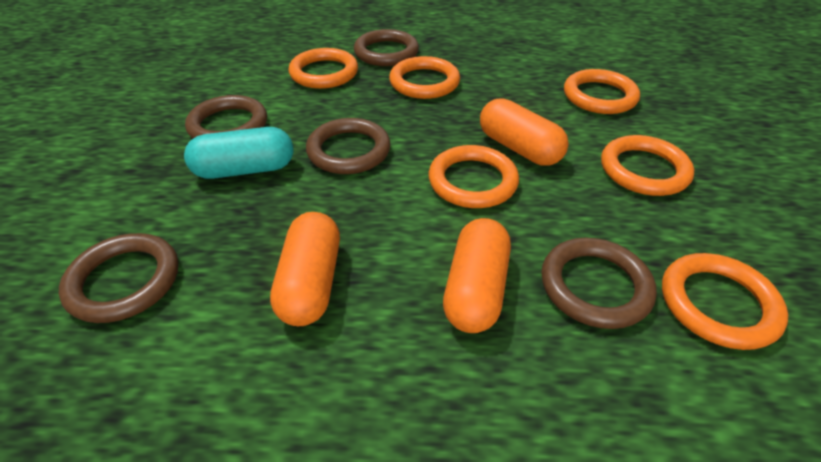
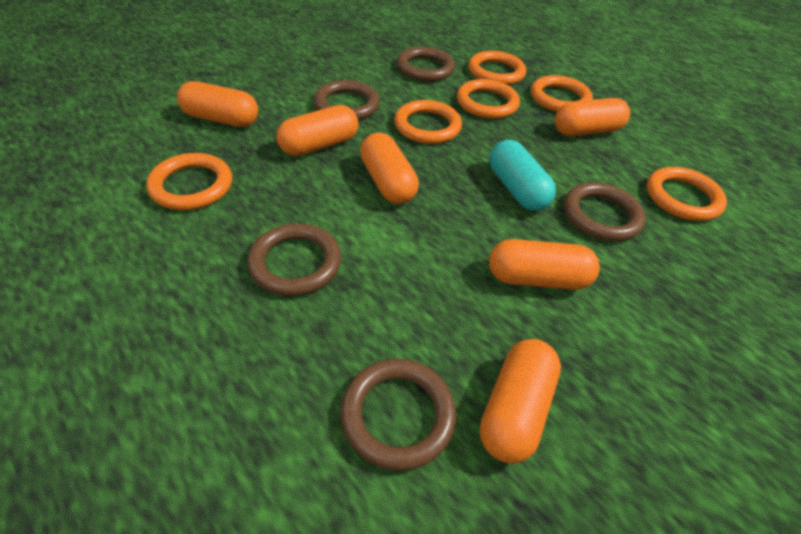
orange capsule: 3 -> 6

